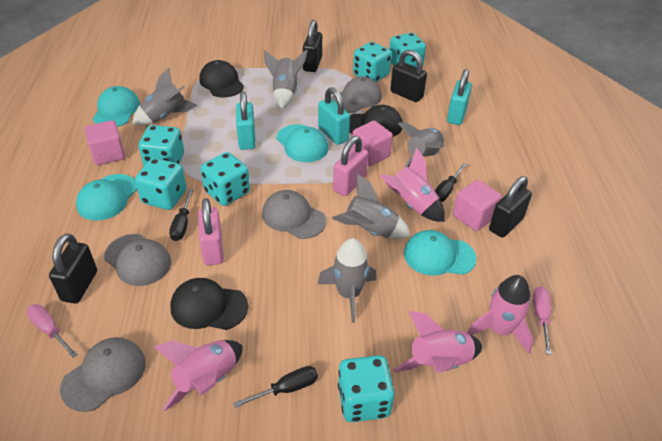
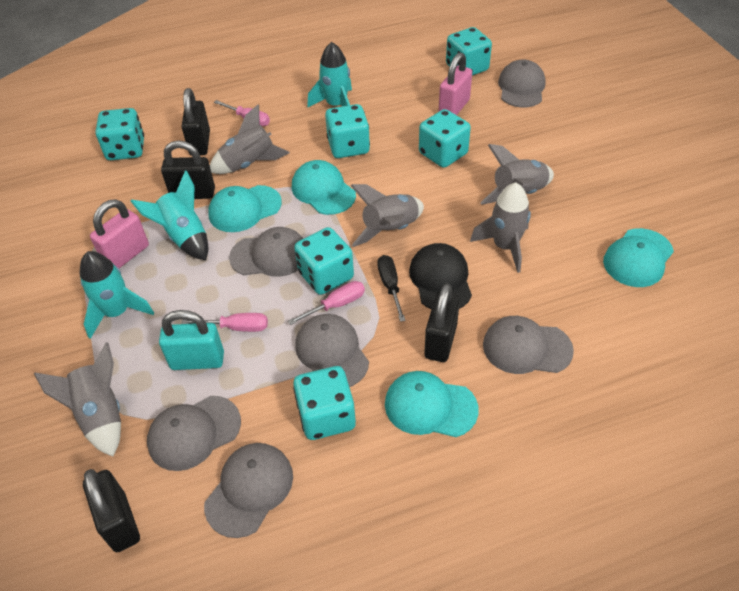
black cap: 3 -> 1
black screwdriver: 3 -> 1
grey cap: 4 -> 6
pink cube: 3 -> 0
pink rocket: 4 -> 0
pink screwdriver: 2 -> 3
turquoise padlock: 3 -> 1
turquoise rocket: 0 -> 3

